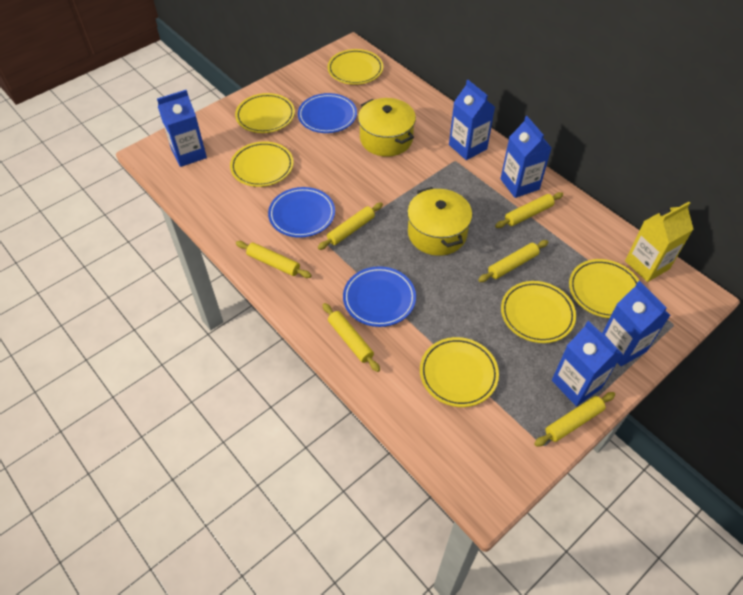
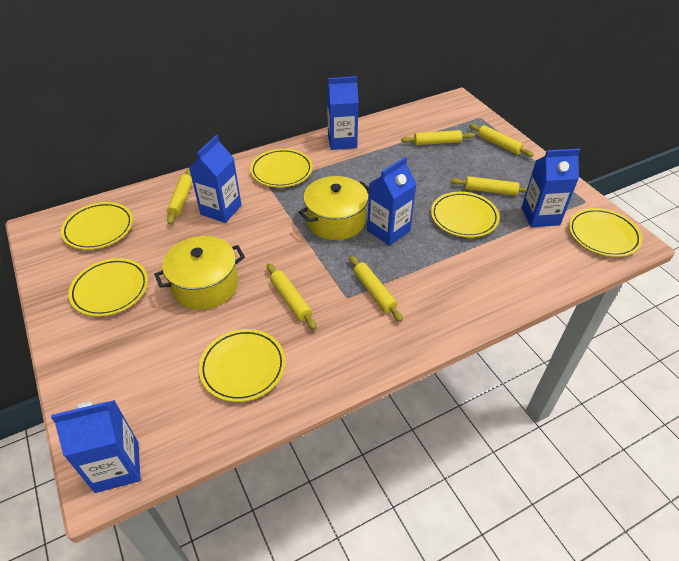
blue plate: 3 -> 0
yellow carton: 1 -> 0

